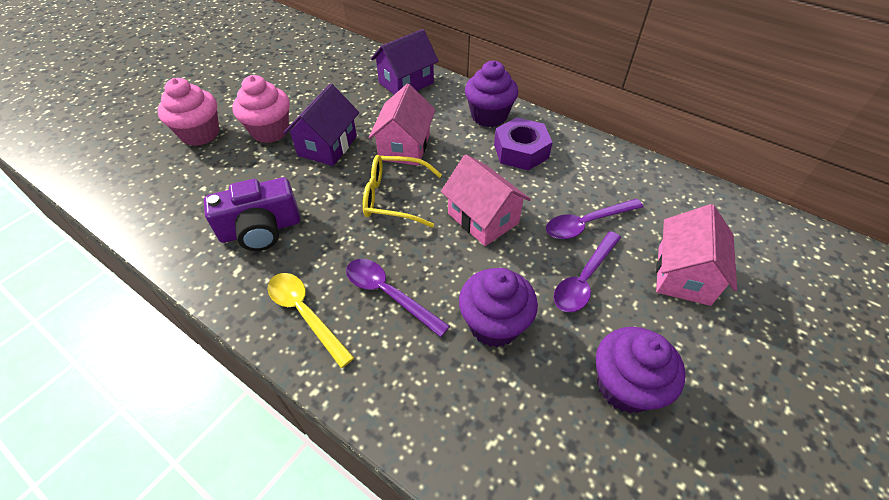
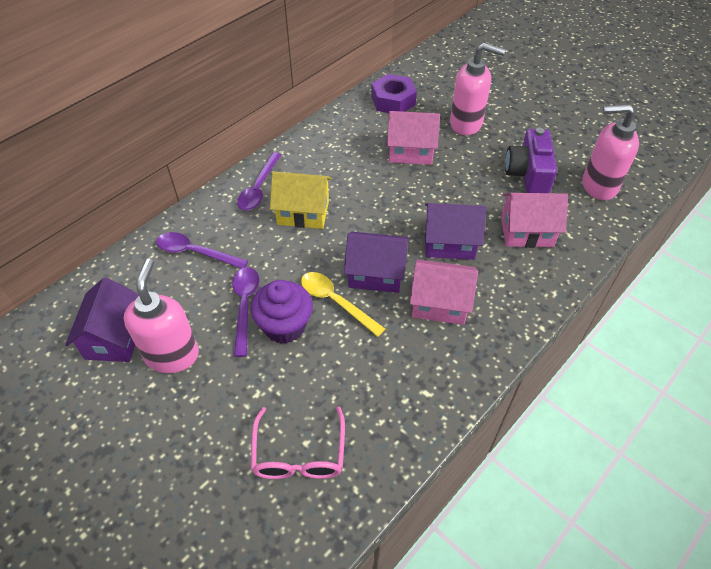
pink cupcake: 2 -> 0
pink glasses: 0 -> 1
pink soap dispenser: 0 -> 3
purple cupcake: 3 -> 1
purple house: 2 -> 3
yellow glasses: 1 -> 0
yellow house: 0 -> 1

